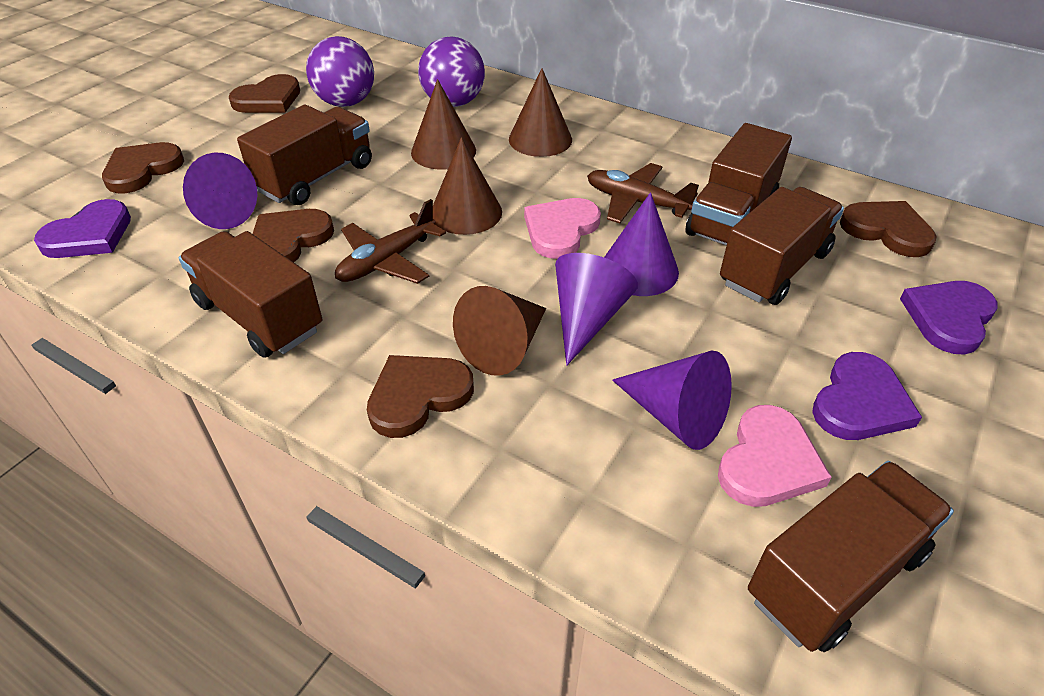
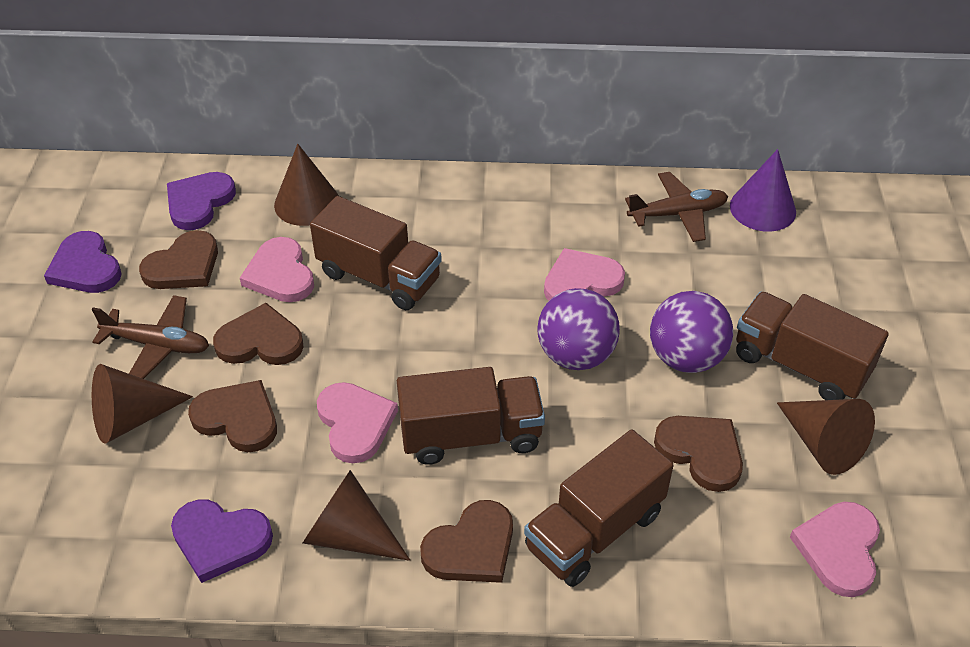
brown truck: 5 -> 4
pink heart: 2 -> 4
purple cone: 4 -> 1

